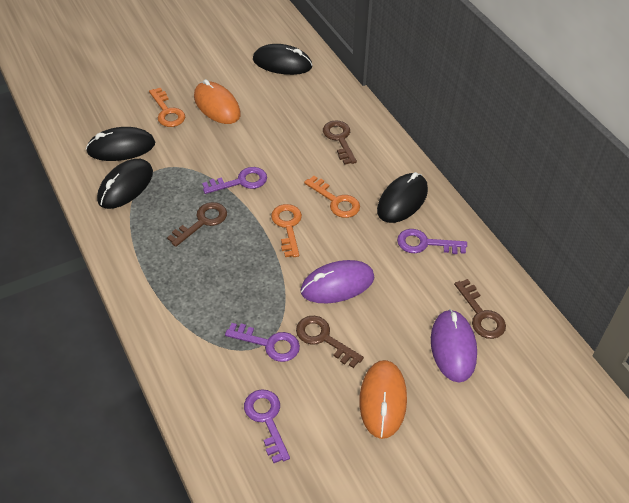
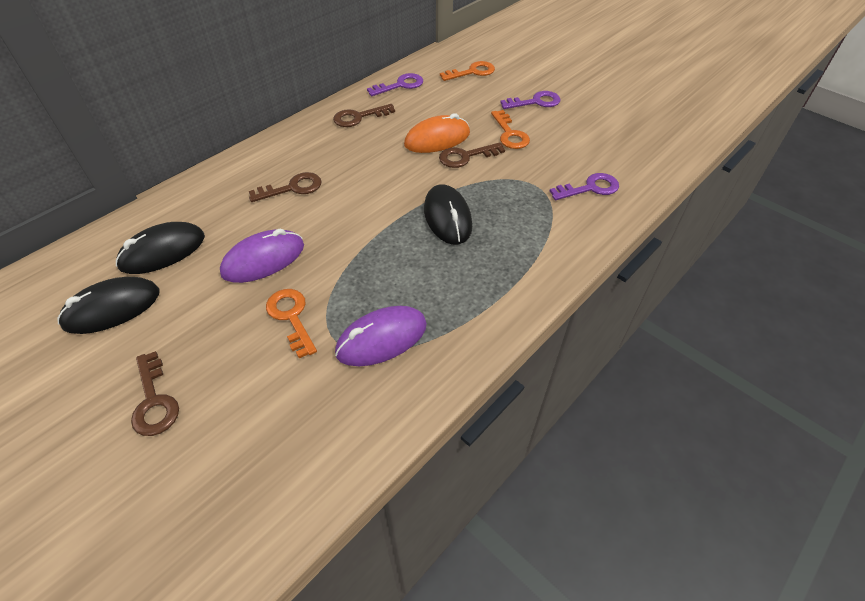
black mouse: 4 -> 3
orange mouse: 2 -> 1
purple key: 4 -> 3

